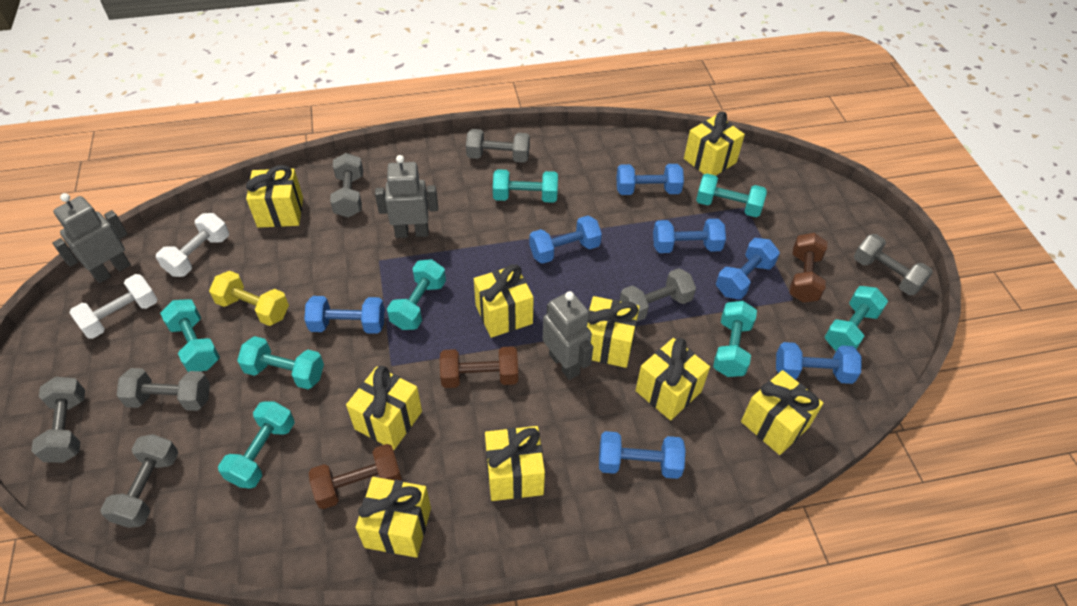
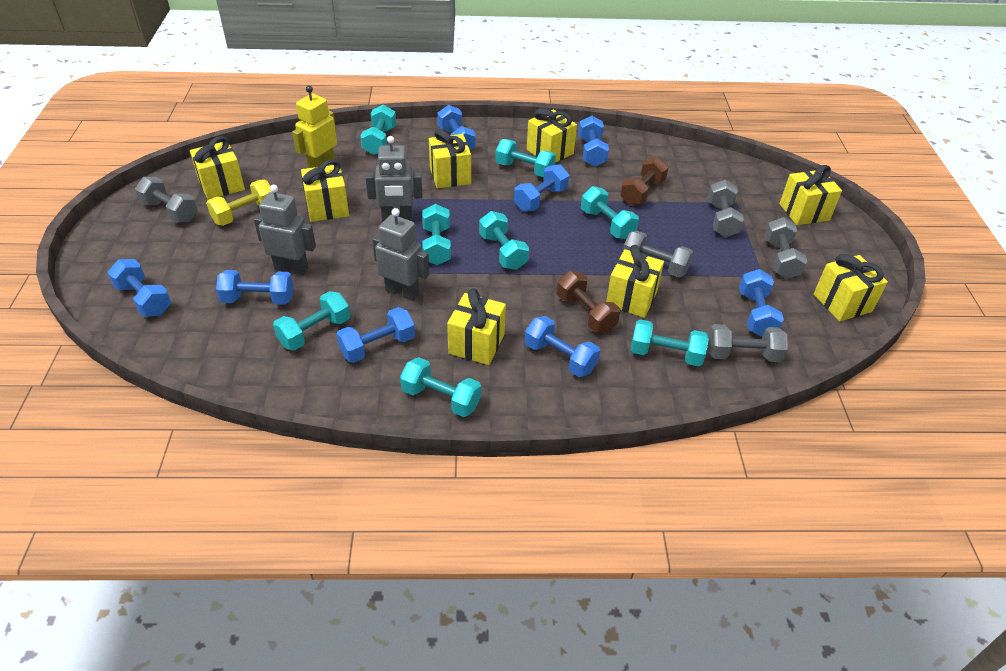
blue dumbbell: 7 -> 8
brown dumbbell: 3 -> 2
grey dumbbell: 7 -> 5
white dumbbell: 2 -> 0
yellow gift: 9 -> 8
yellow robot: 0 -> 1

